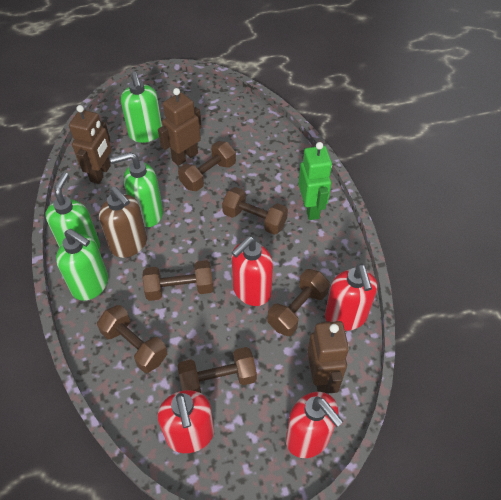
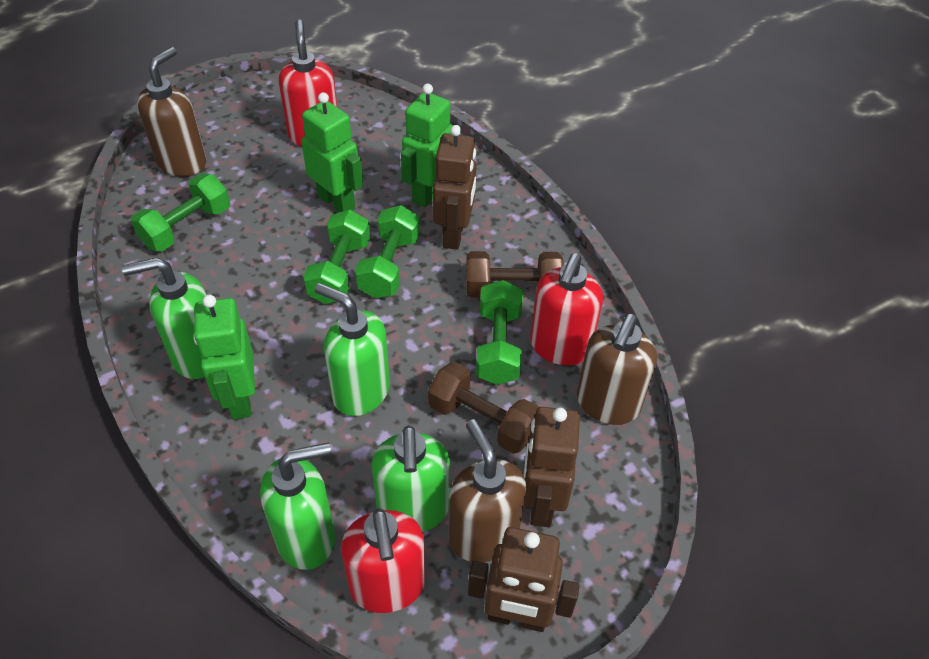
brown dumbbell: 6 -> 2
brown soap dispenser: 1 -> 3
green dumbbell: 0 -> 4
green robot: 1 -> 3
red soap dispenser: 4 -> 3

